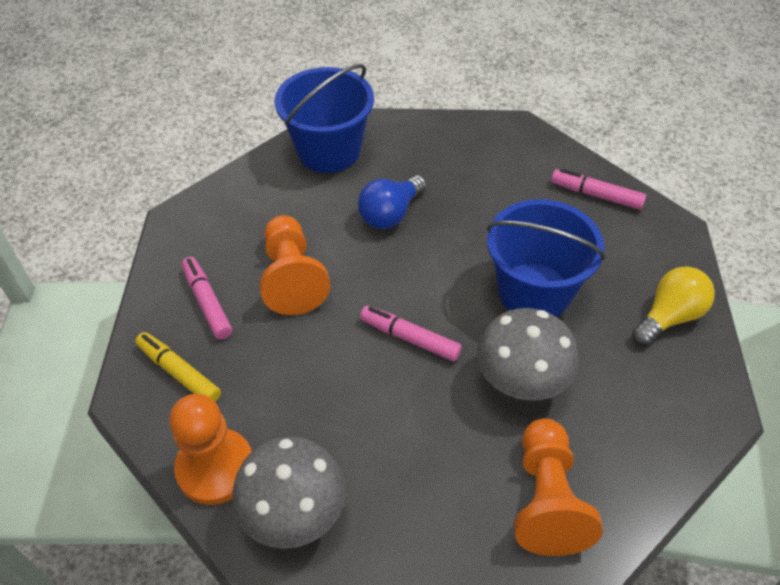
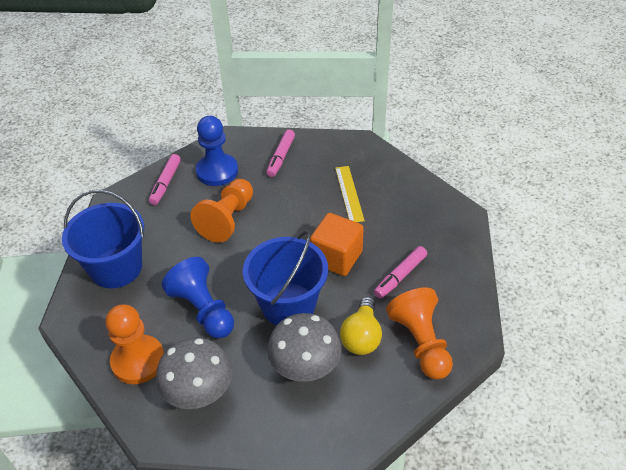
blue light bulb: 1 -> 0
blue pawn: 0 -> 2
orange cube: 0 -> 1
yellow marker: 1 -> 0
yellow ruler: 0 -> 1

